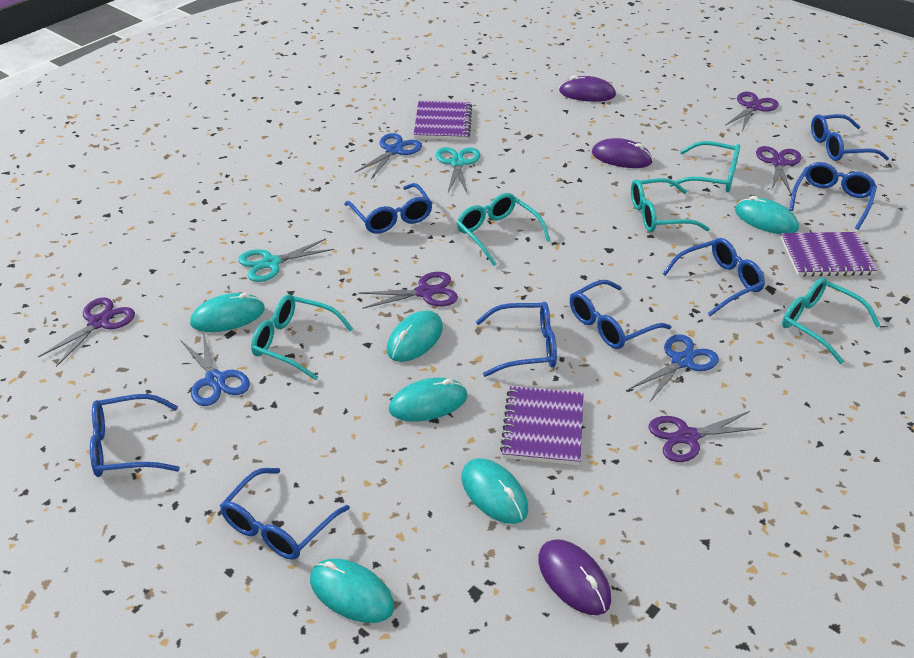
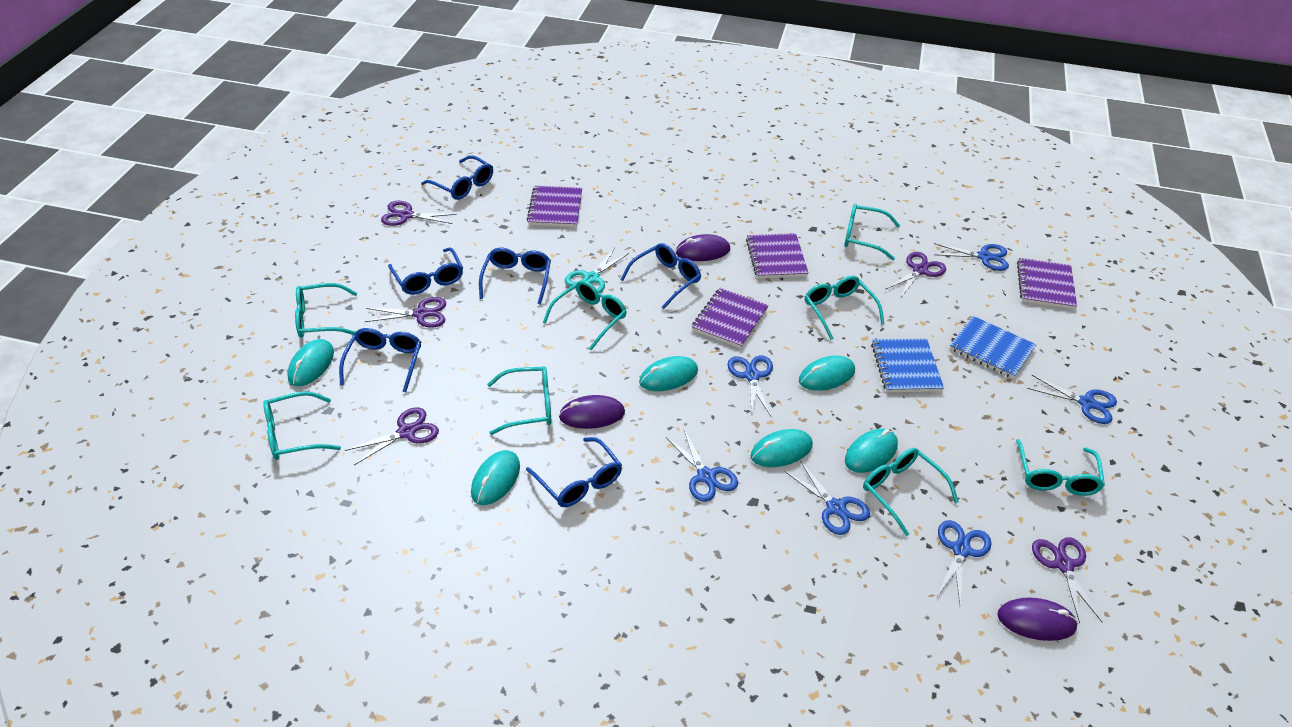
blue glasses: 8 -> 6
blue notebook: 0 -> 2
blue scissors: 3 -> 6
purple notebook: 3 -> 4
turquoise glasses: 5 -> 8
turquoise scissors: 2 -> 1

